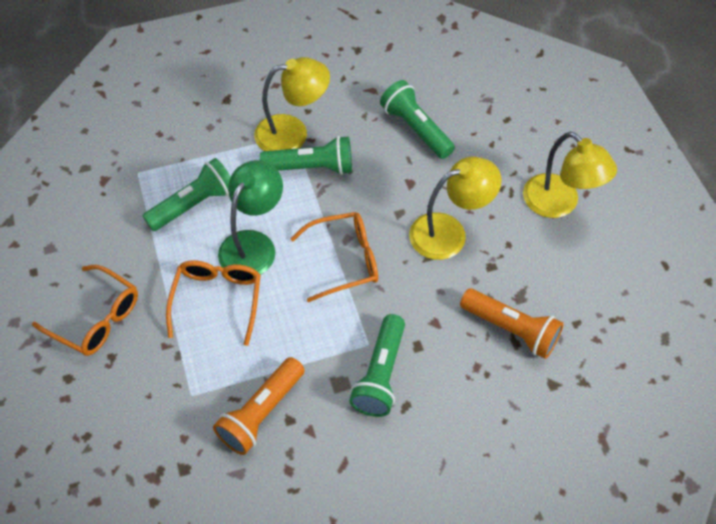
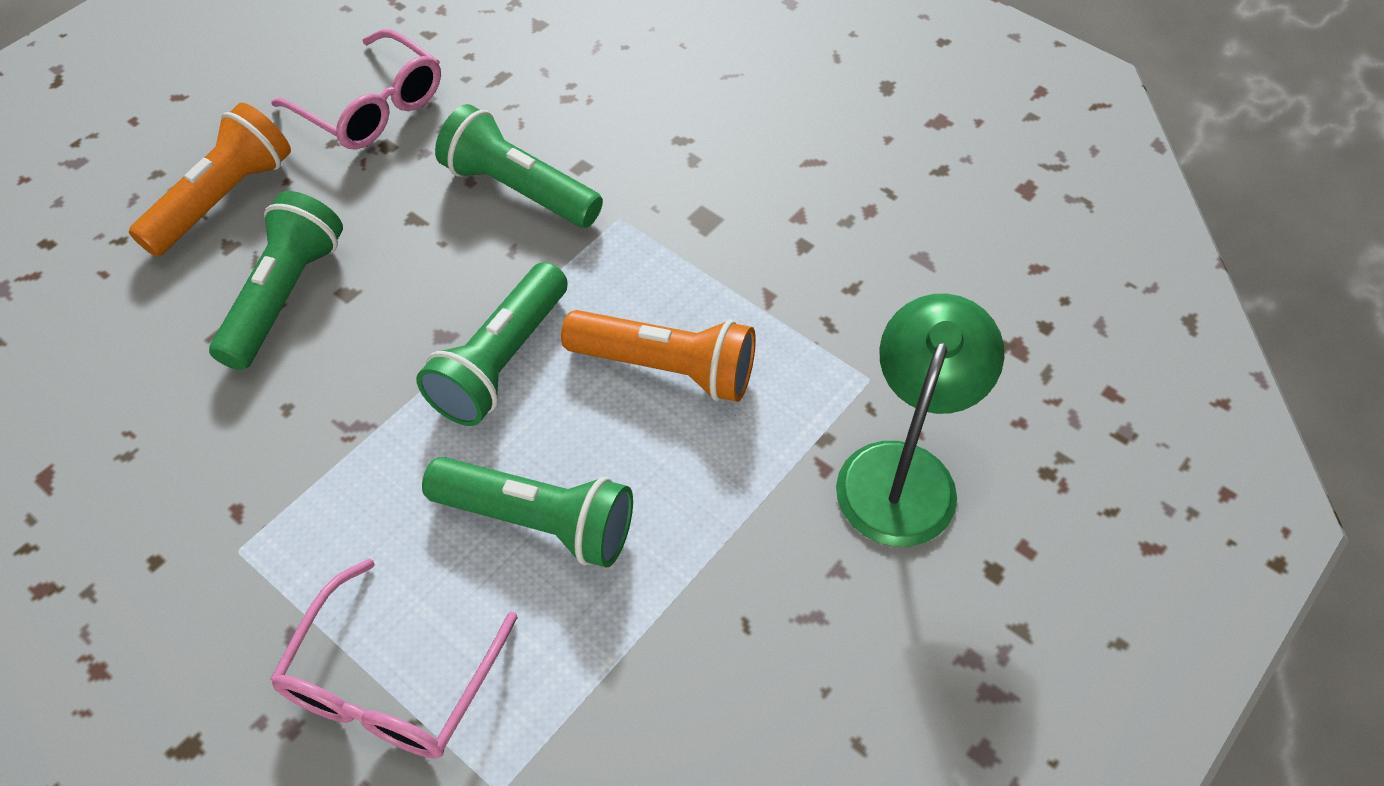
orange glasses: 3 -> 0
pink glasses: 0 -> 2
yellow lamp: 3 -> 0

